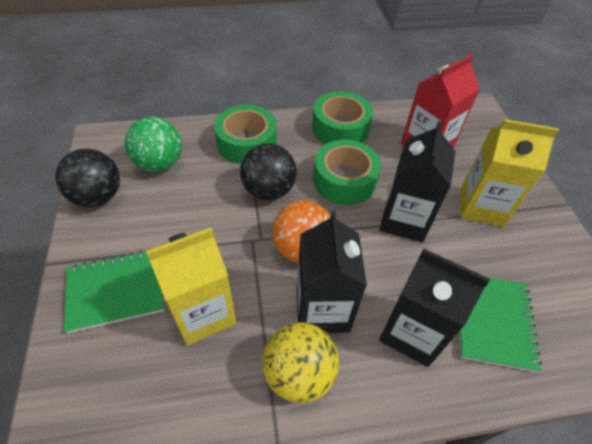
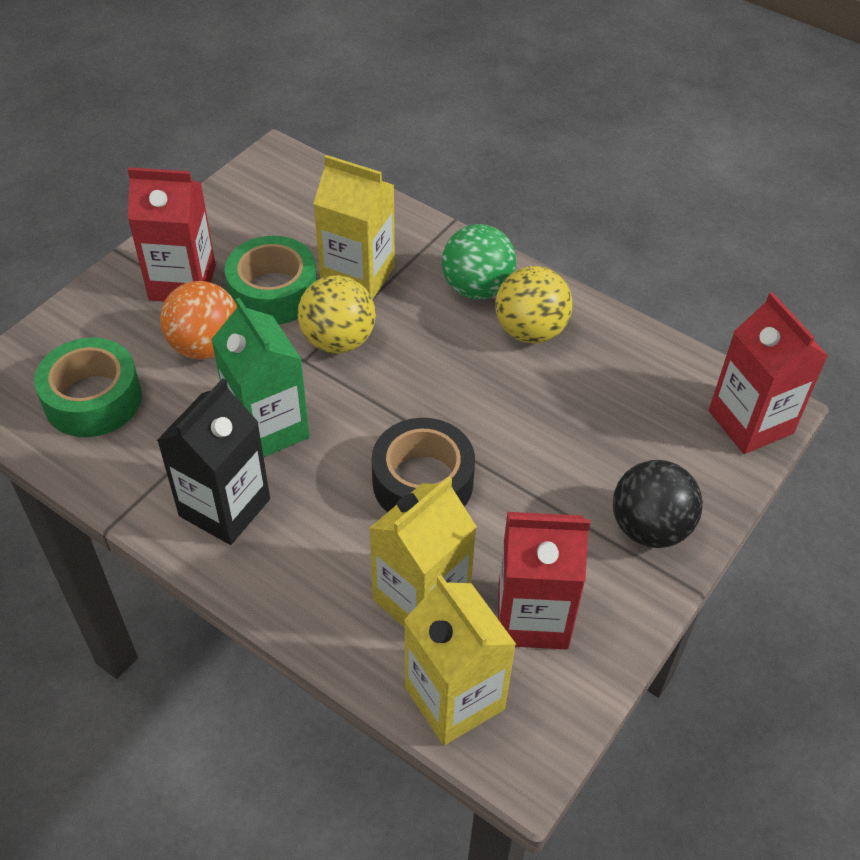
black ball: 2 -> 1
black carton: 3 -> 1
black tape: 0 -> 1
green carton: 0 -> 1
green notebook: 2 -> 0
green tape: 3 -> 2
red carton: 1 -> 3
yellow ball: 1 -> 2
yellow carton: 2 -> 3

